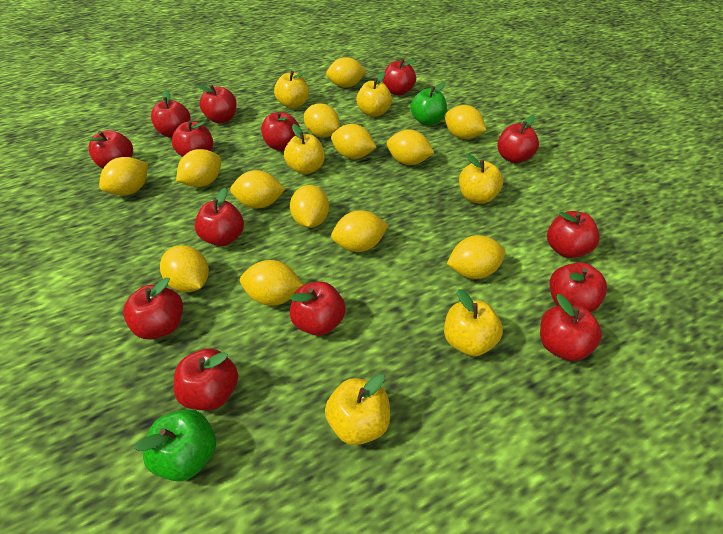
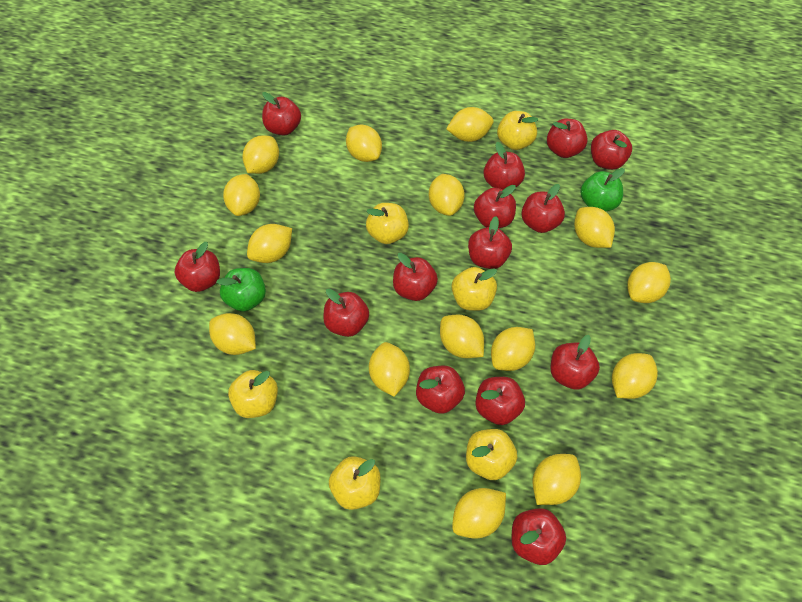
yellow lemon: 13 -> 15

